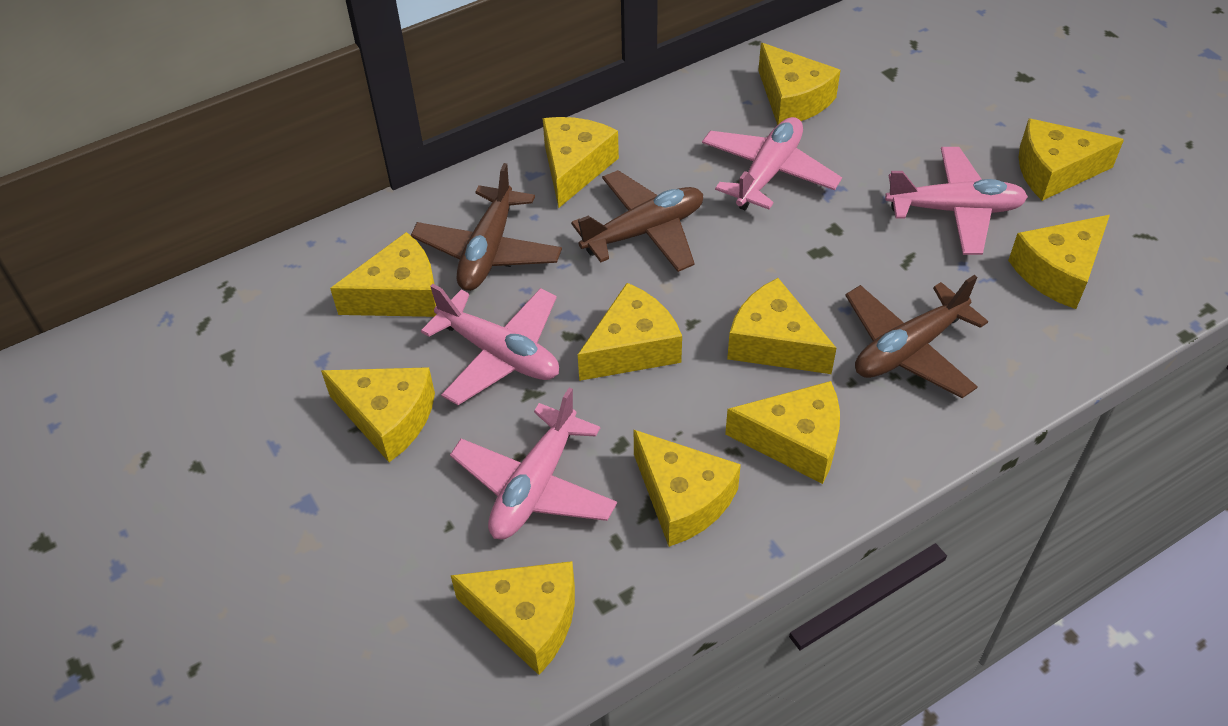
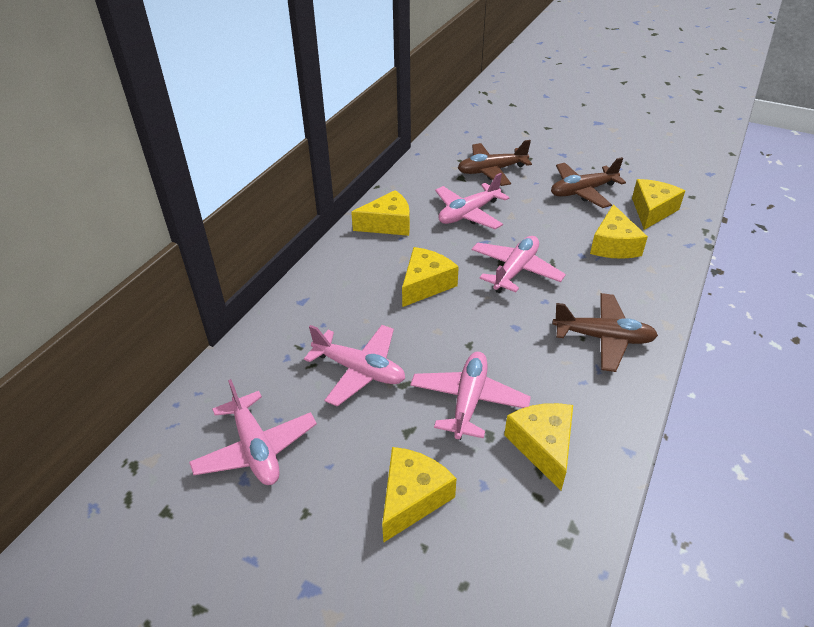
pink plane: 4 -> 5
yellow cheese: 11 -> 6

